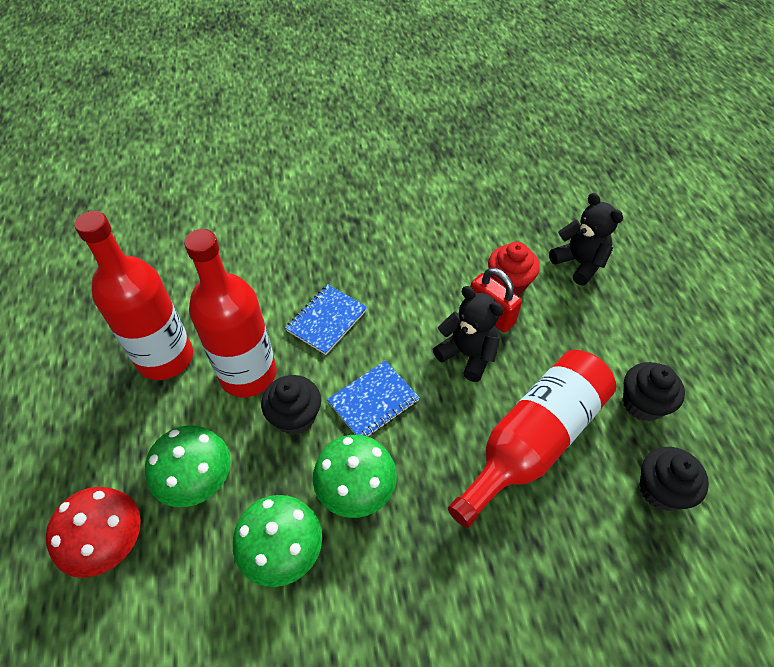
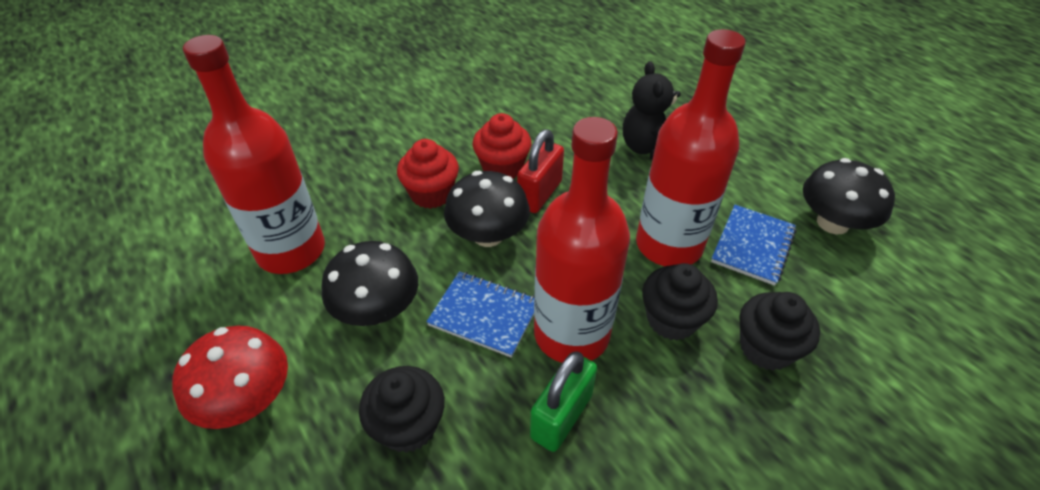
black mushroom: 0 -> 3
black teddy bear: 2 -> 1
green mushroom: 3 -> 0
green padlock: 0 -> 1
red cupcake: 1 -> 2

